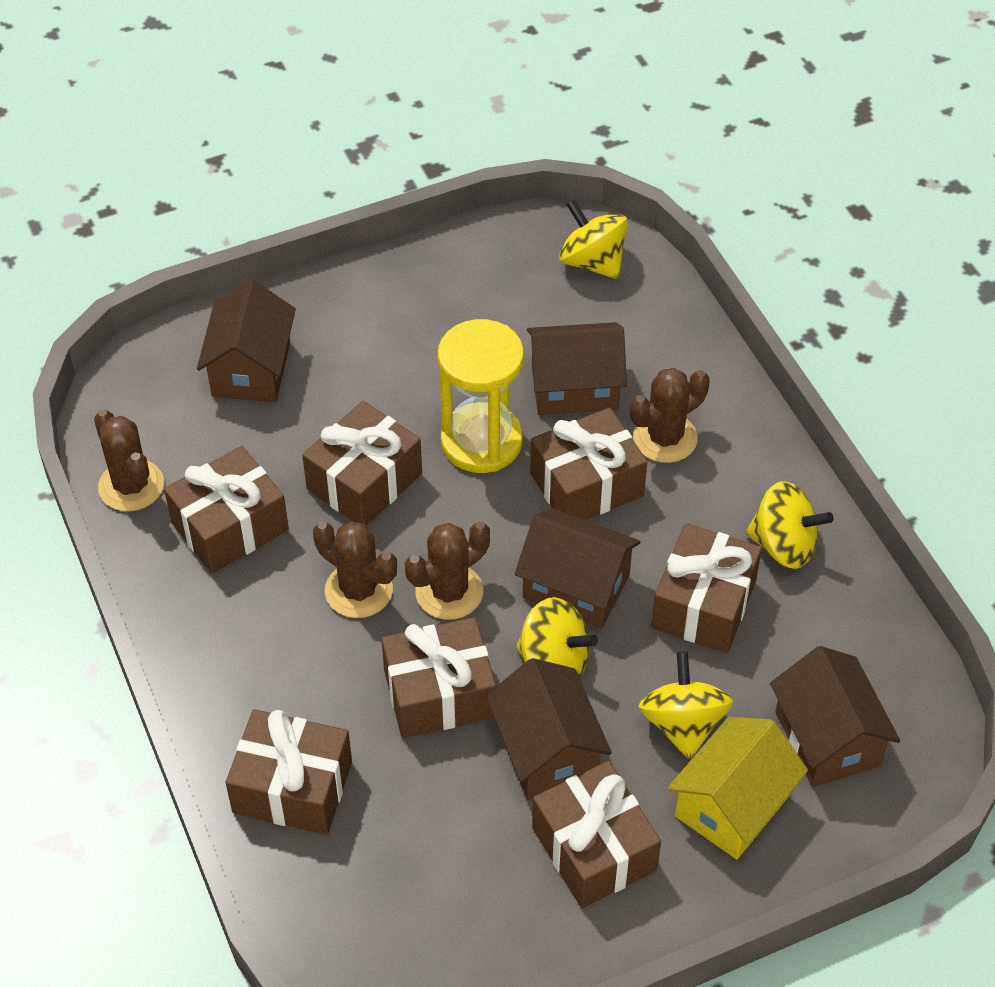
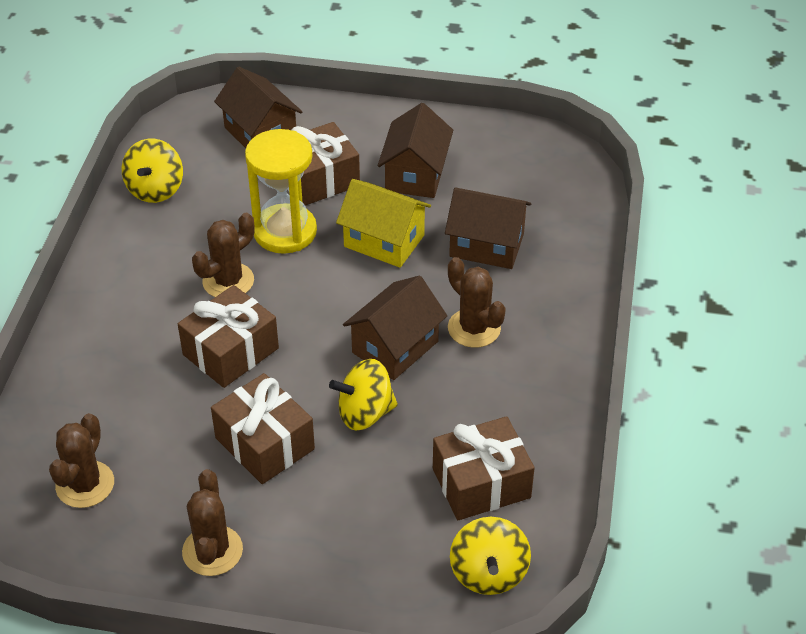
brown gift: 7 -> 4
brown house: 5 -> 4
yellow spinning top: 4 -> 3

